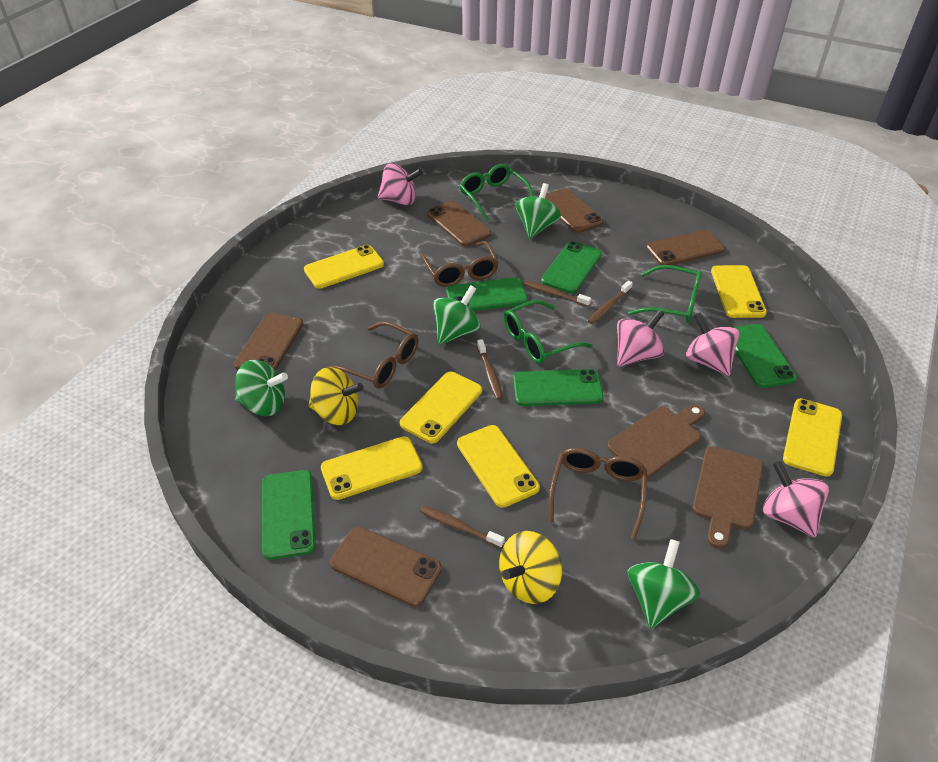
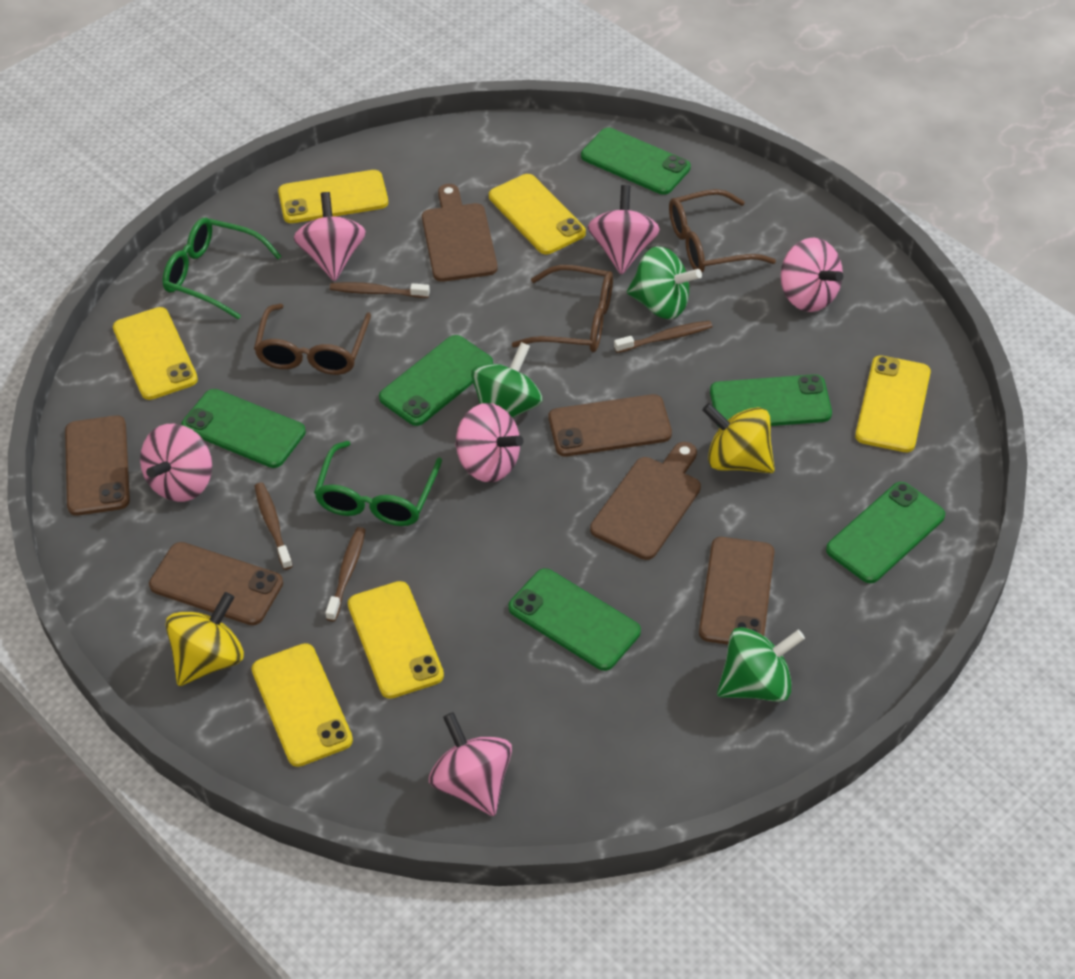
brown phone: 5 -> 4
green glasses: 3 -> 2
green phone: 5 -> 6
green spinning top: 4 -> 3
pink spinning top: 4 -> 6

